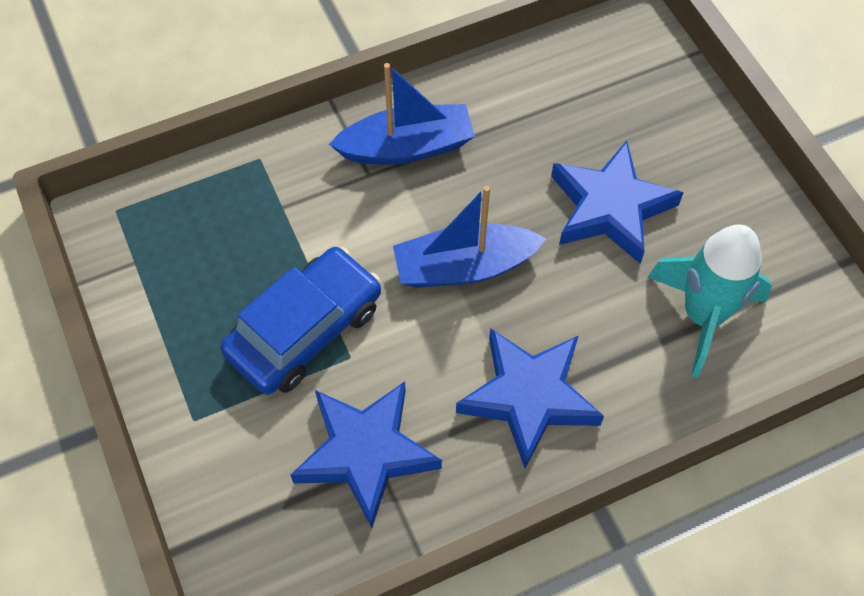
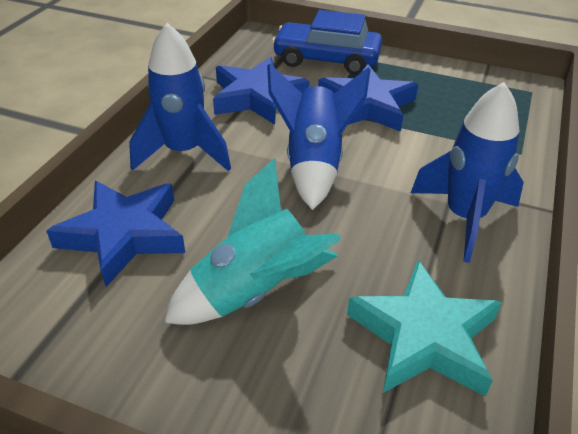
blue boat: 2 -> 0
blue rocket: 0 -> 3
turquoise star: 0 -> 1

